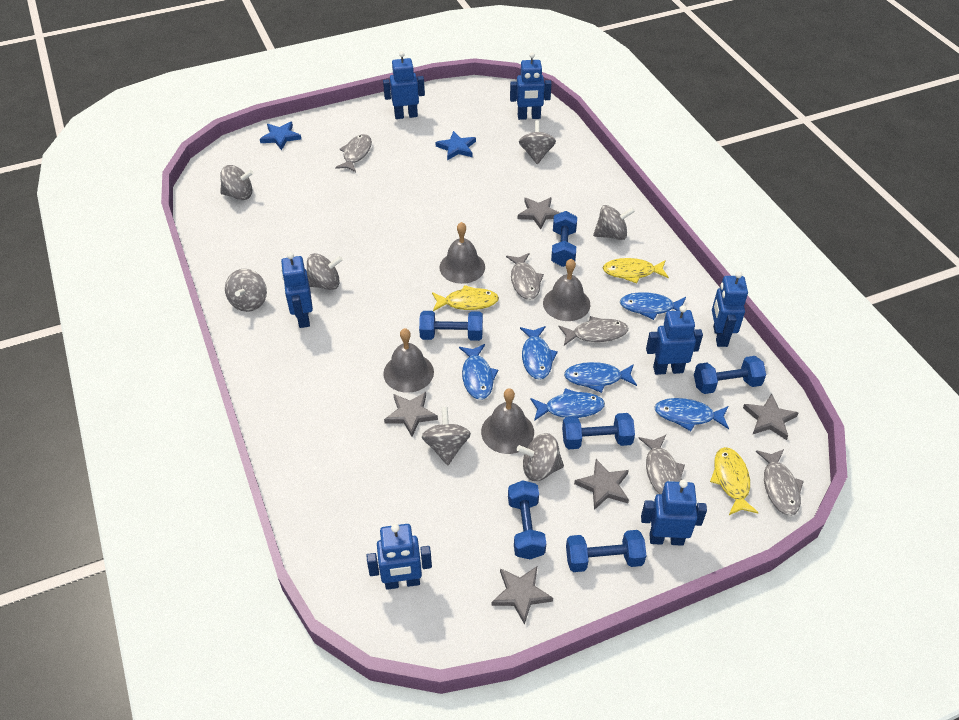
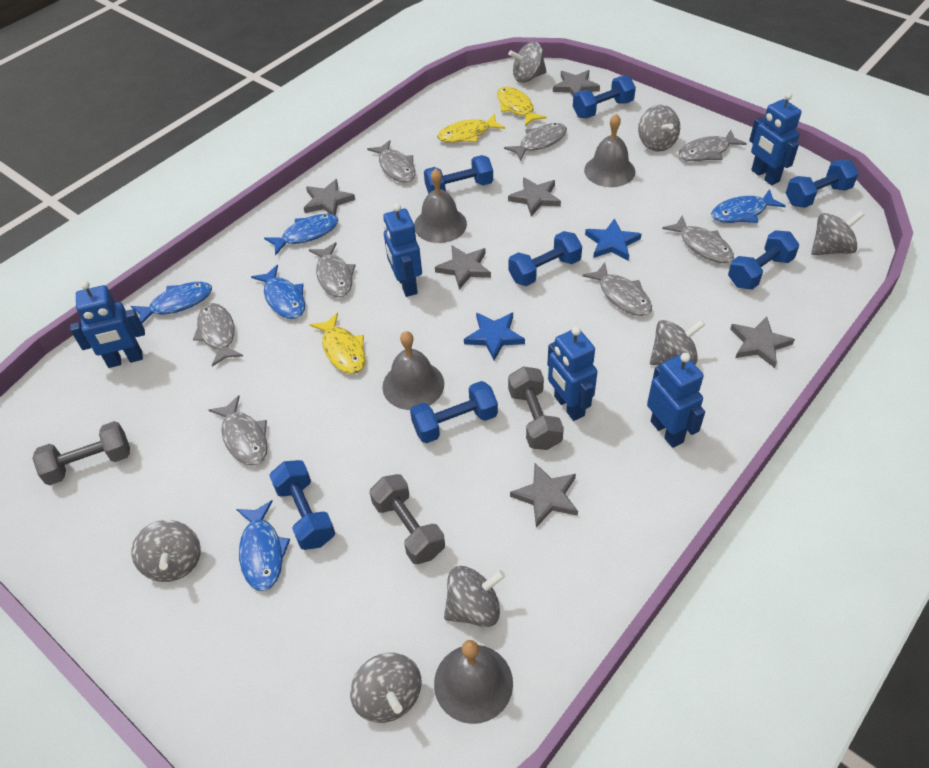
blue dumbbell: 6 -> 7
blue fish: 6 -> 5
blue robot: 7 -> 5
grey dumbbell: 0 -> 3
grey fish: 5 -> 8
grey star: 5 -> 6

